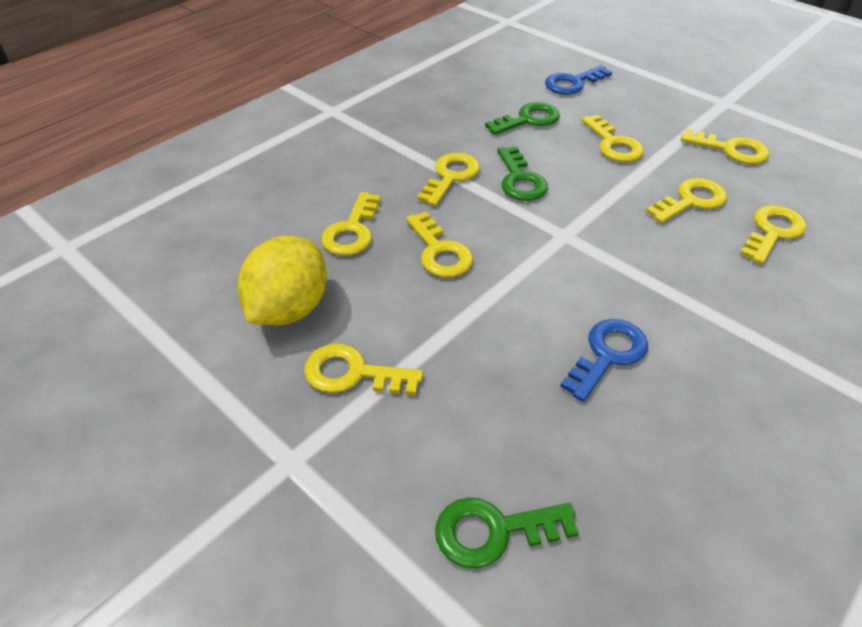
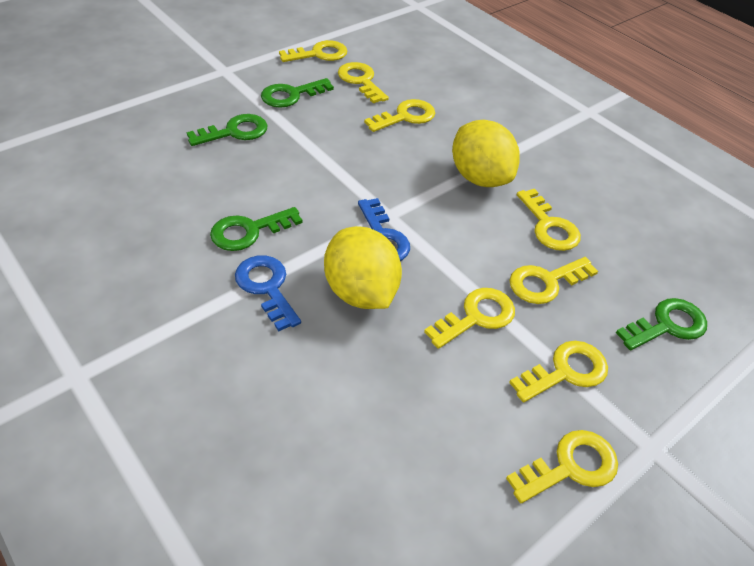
green key: 3 -> 4
yellow lemon: 1 -> 2

